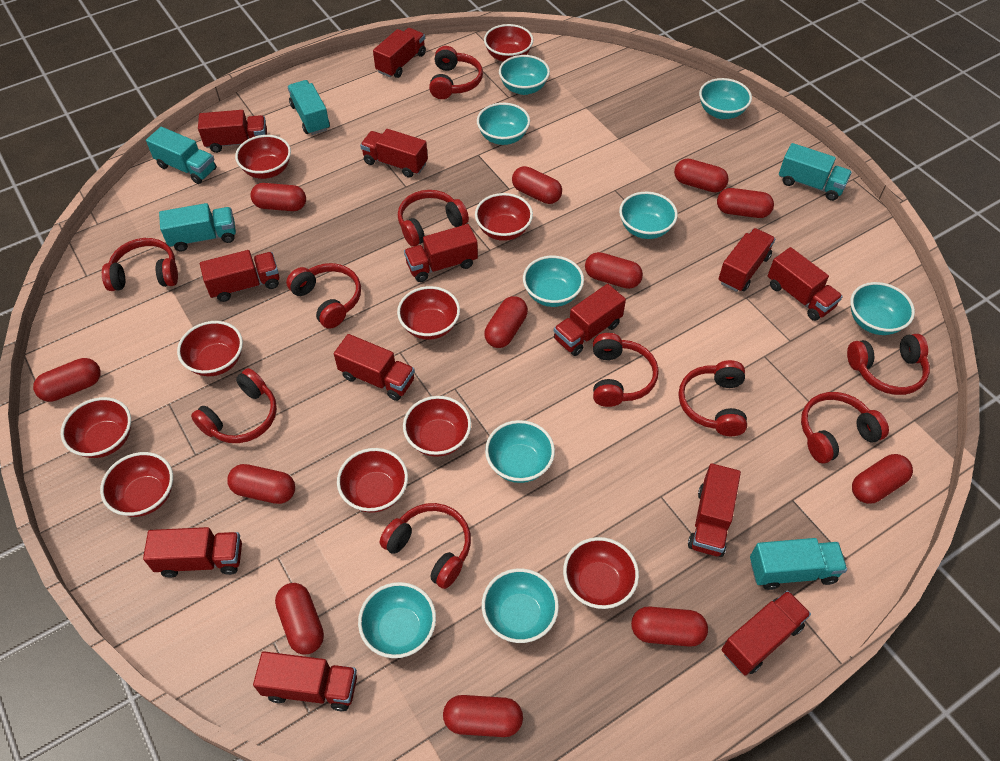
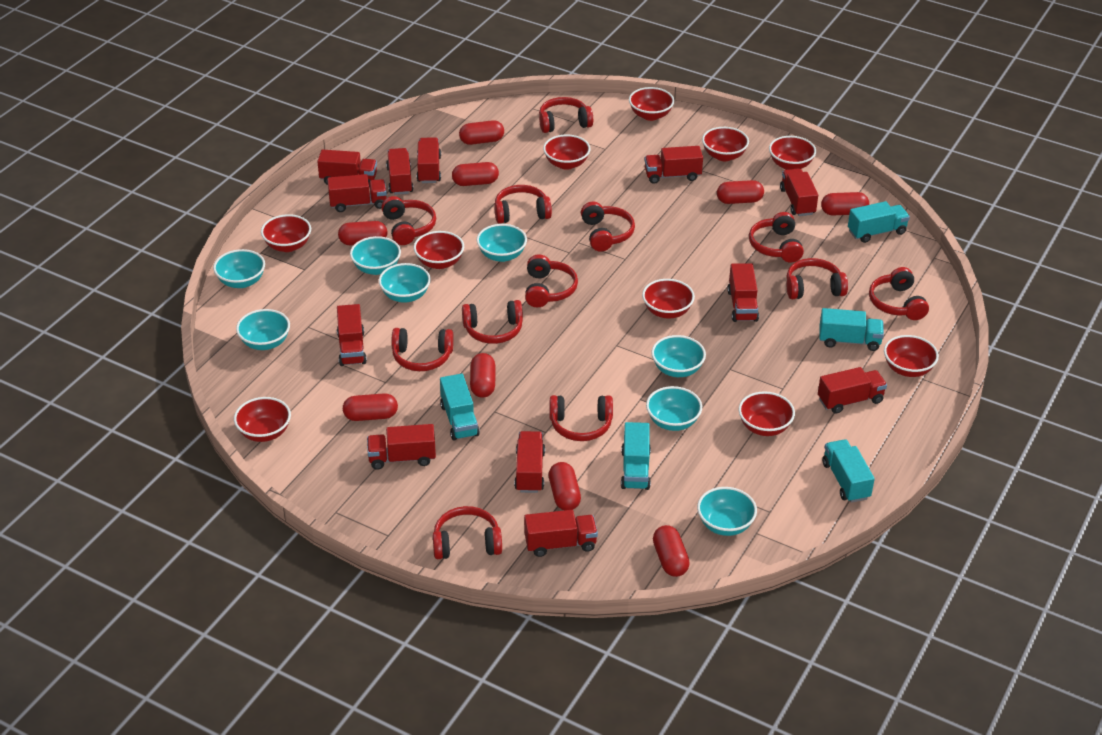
red capsule: 12 -> 9
red headphones: 10 -> 12
red truck: 13 -> 12
turquoise bowl: 9 -> 8

